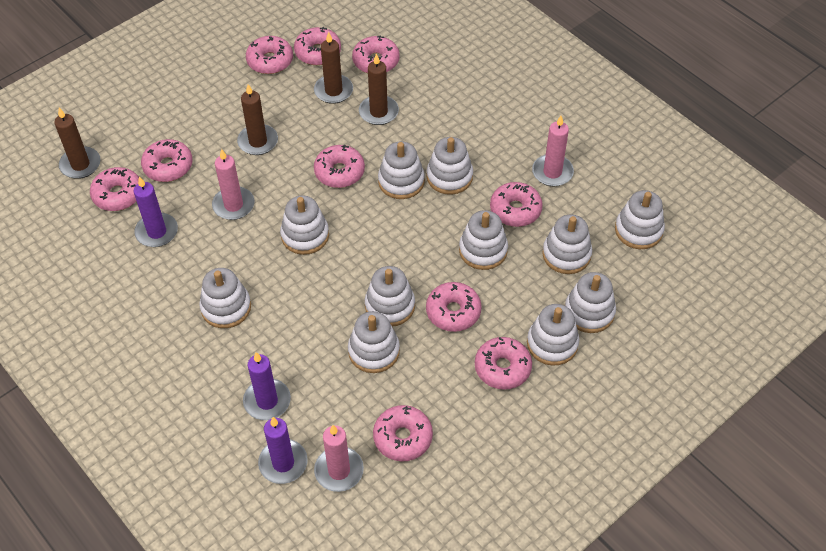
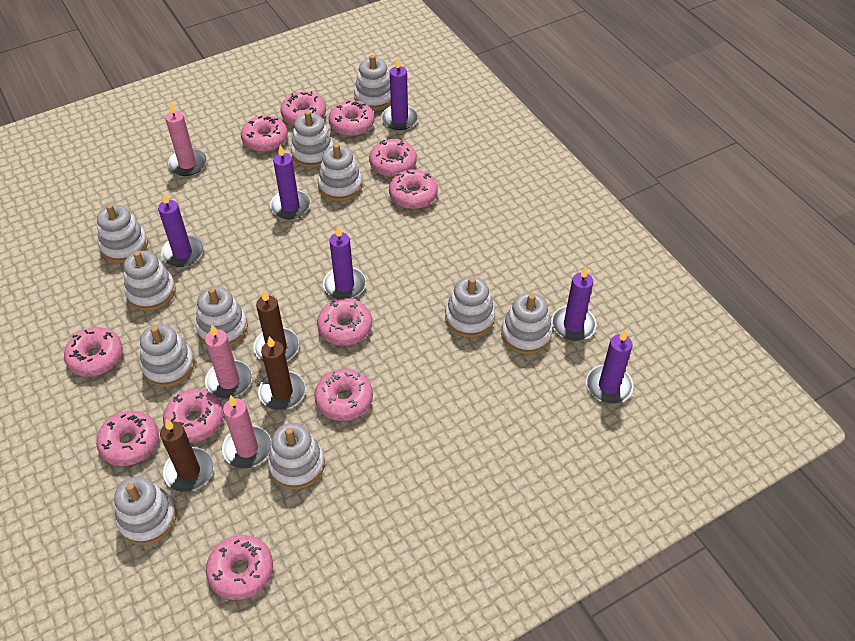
brown candle: 4 -> 3
pink donut: 10 -> 11
purple candle: 3 -> 6

